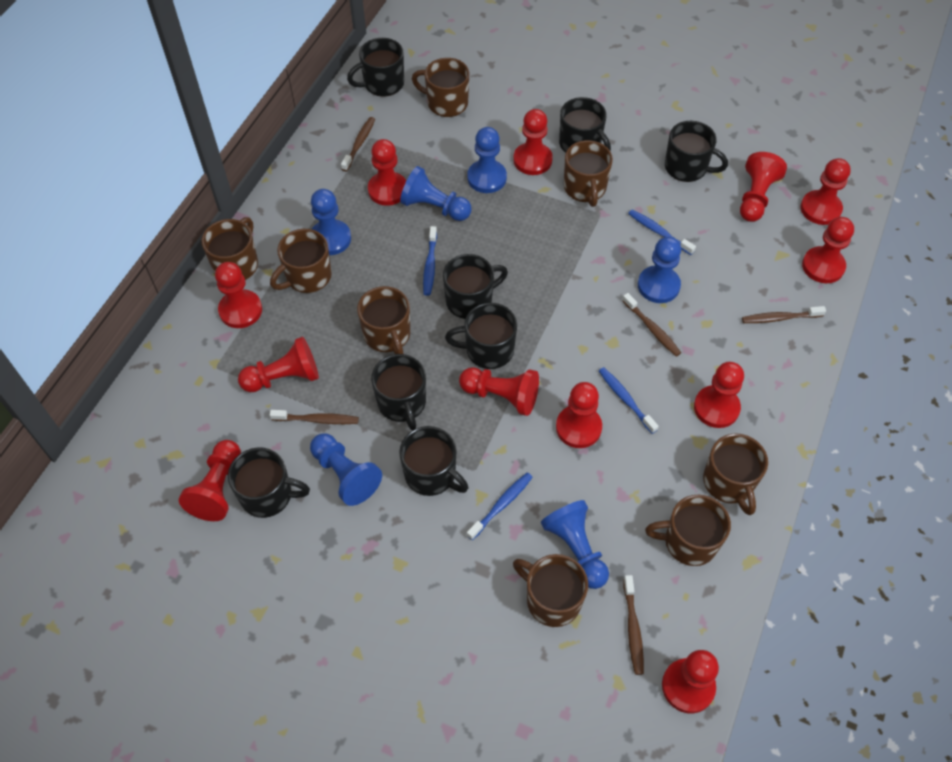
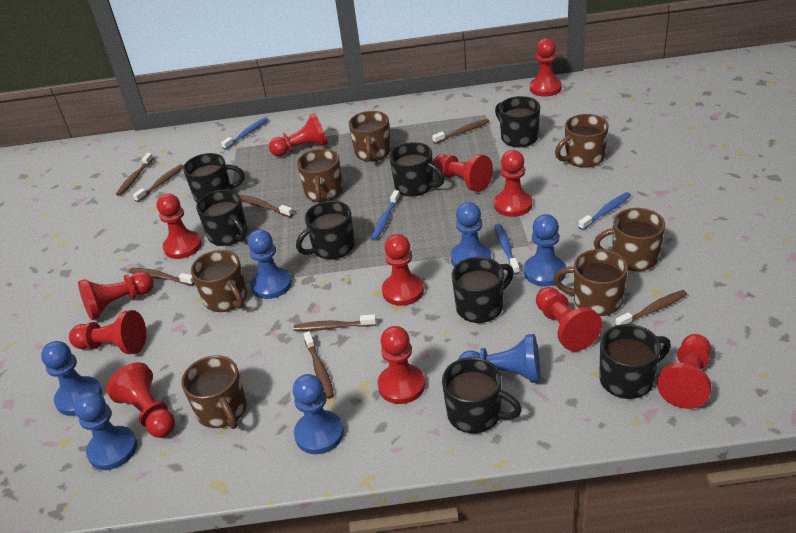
blue pawn: 6 -> 7
brown mug: 8 -> 7
brown toothbrush: 5 -> 8

